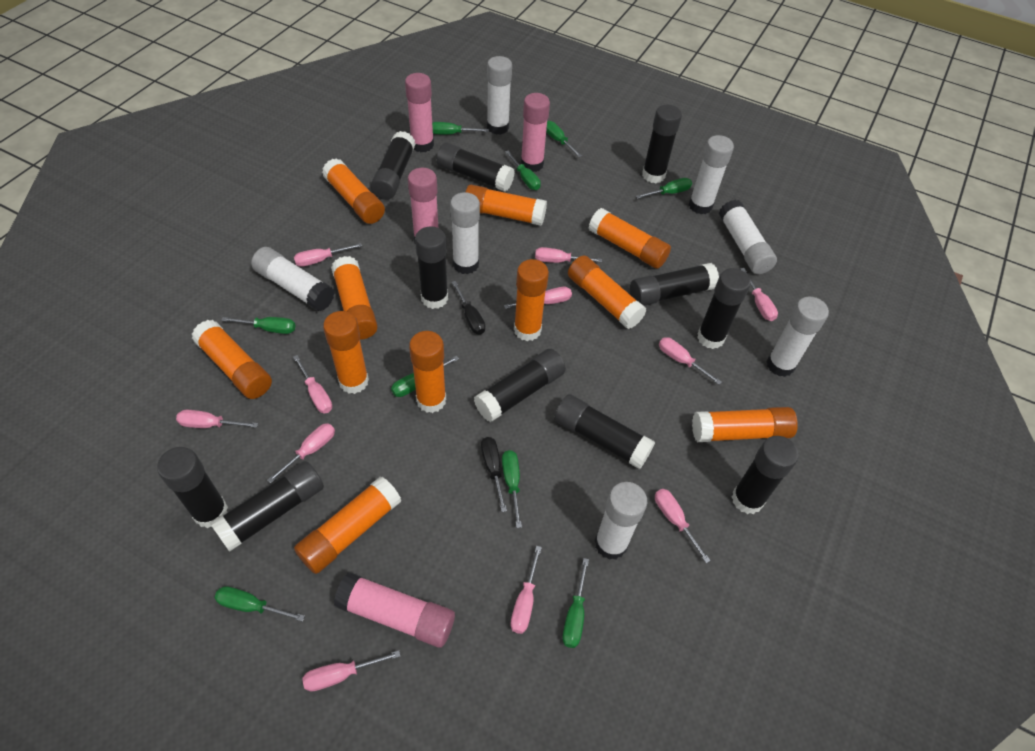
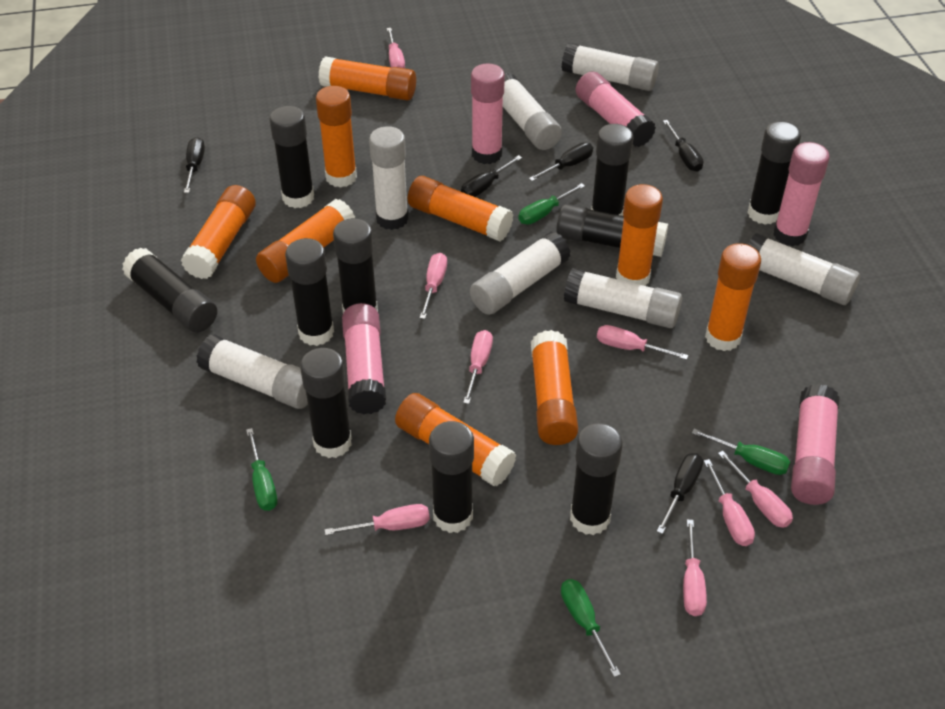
black glue stick: 11 -> 10
black screwdriver: 2 -> 5
green screwdriver: 9 -> 4
orange glue stick: 11 -> 9
pink glue stick: 4 -> 5
pink screwdriver: 11 -> 8

